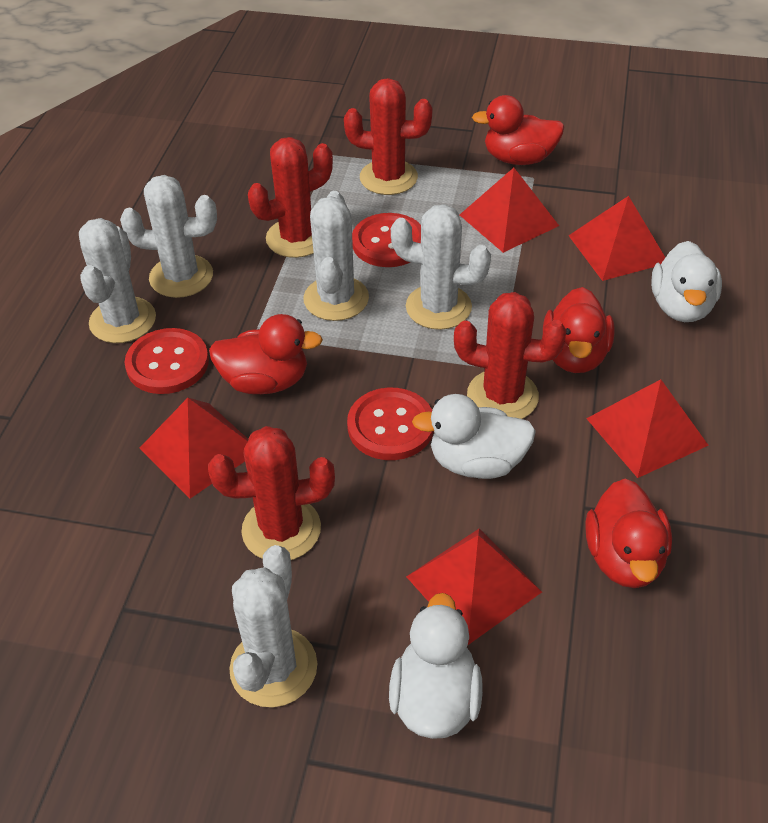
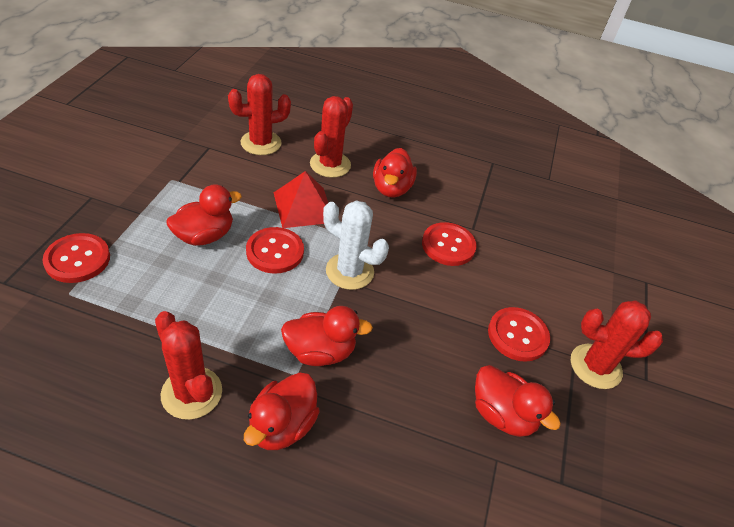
red button: 3 -> 4
red duck: 4 -> 5
red pyramid: 5 -> 1
white cactus: 5 -> 1
white duck: 3 -> 0

